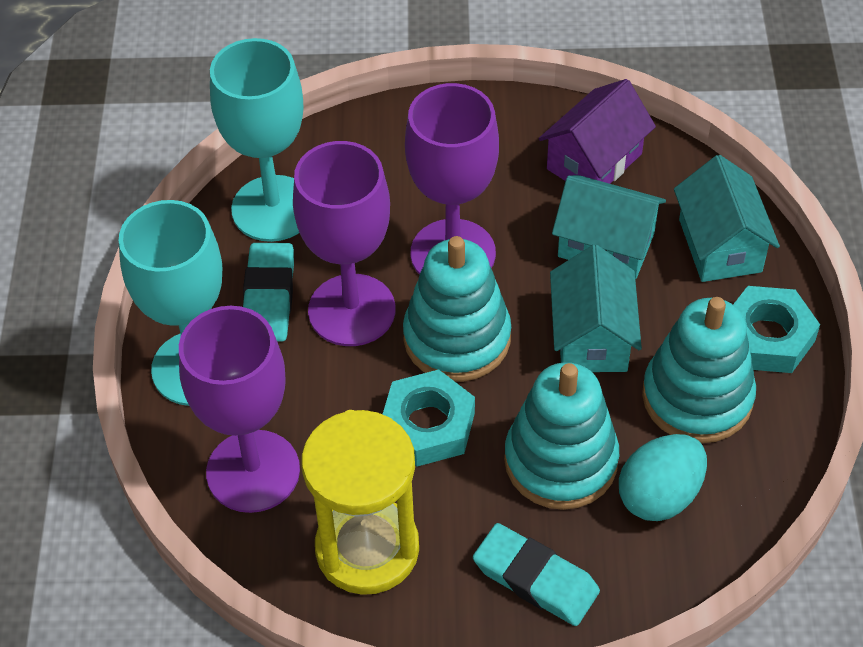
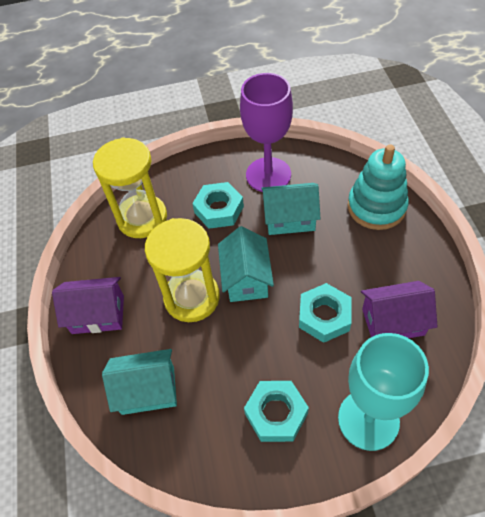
purple goblet: 3 -> 1
purple house: 1 -> 2
turquoise egg: 1 -> 0
turquoise eraser: 2 -> 0
turquoise goblet: 2 -> 1
turquoise nut: 2 -> 3
turquoise stacking toy: 3 -> 1
yellow hourglass: 1 -> 2

